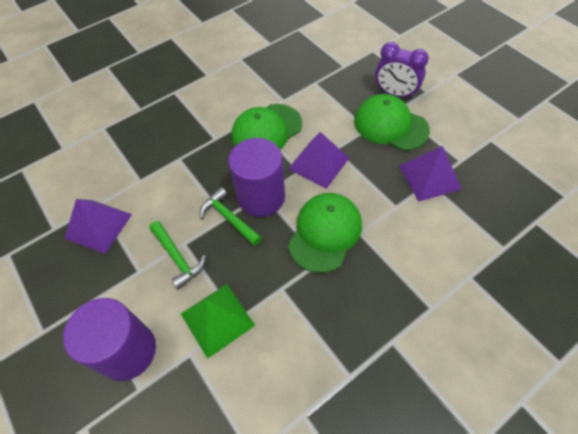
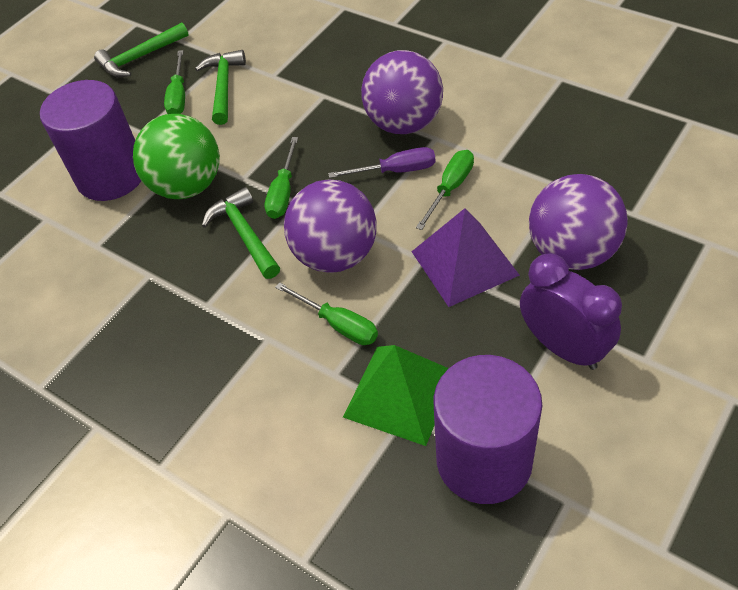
green ball: 0 -> 1
green cap: 3 -> 0
green hammer: 2 -> 3
green screwdriver: 0 -> 4
purple ball: 0 -> 3
purple pyramid: 3 -> 1
purple screwdriver: 0 -> 1

